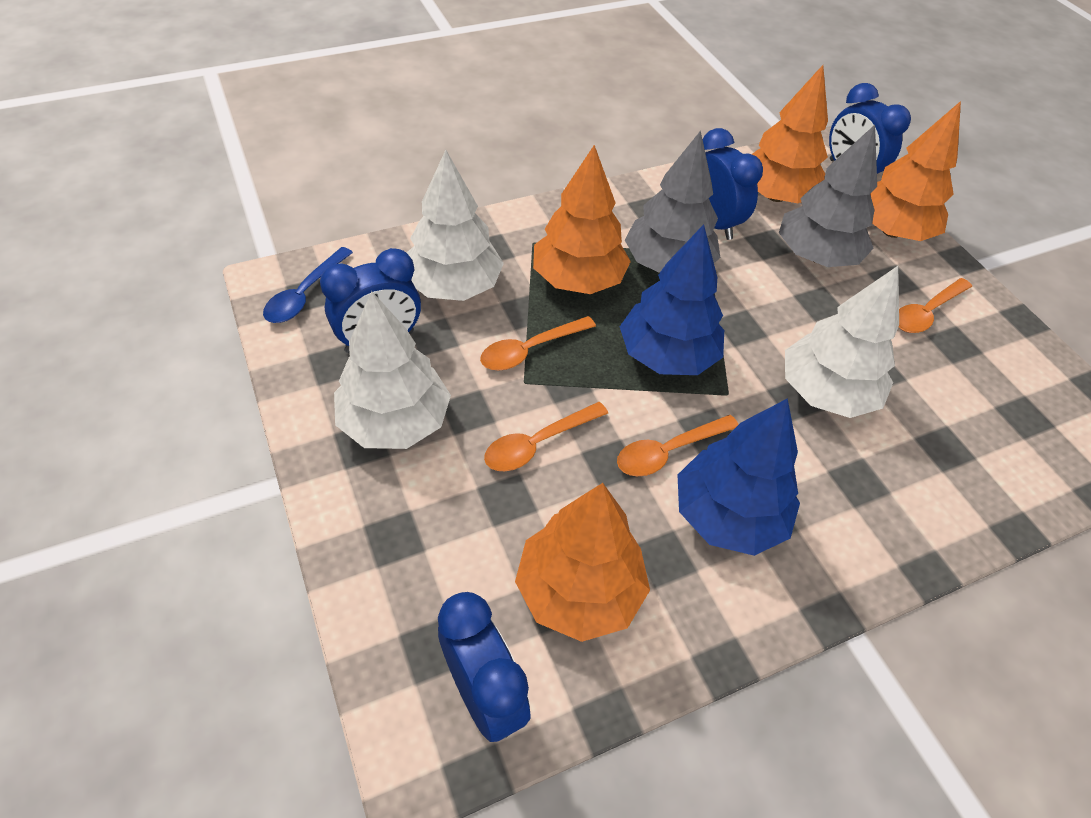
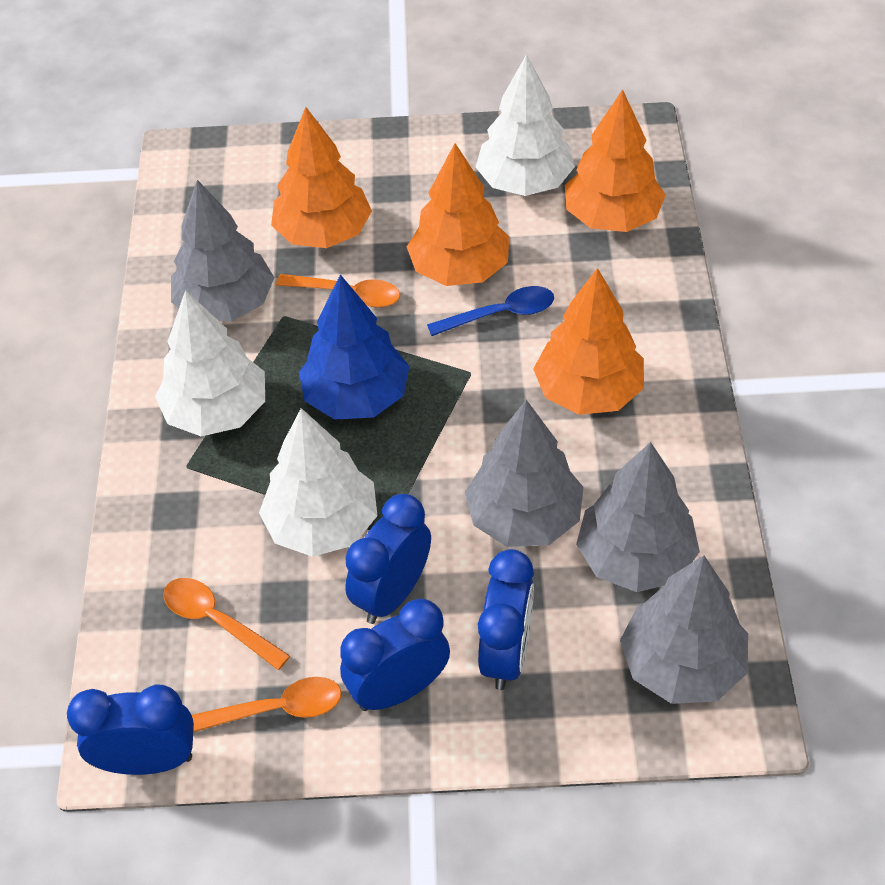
blue tree: 2 -> 1
grey tree: 2 -> 4
orange spoon: 4 -> 3

